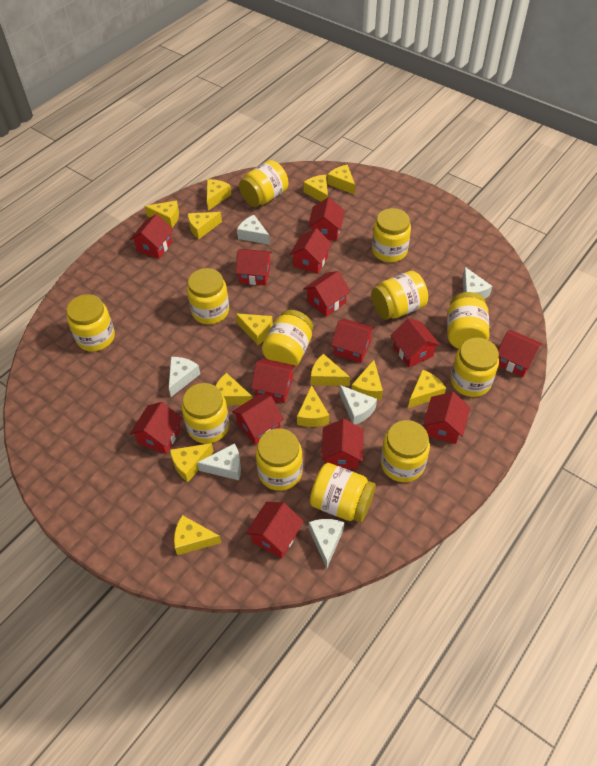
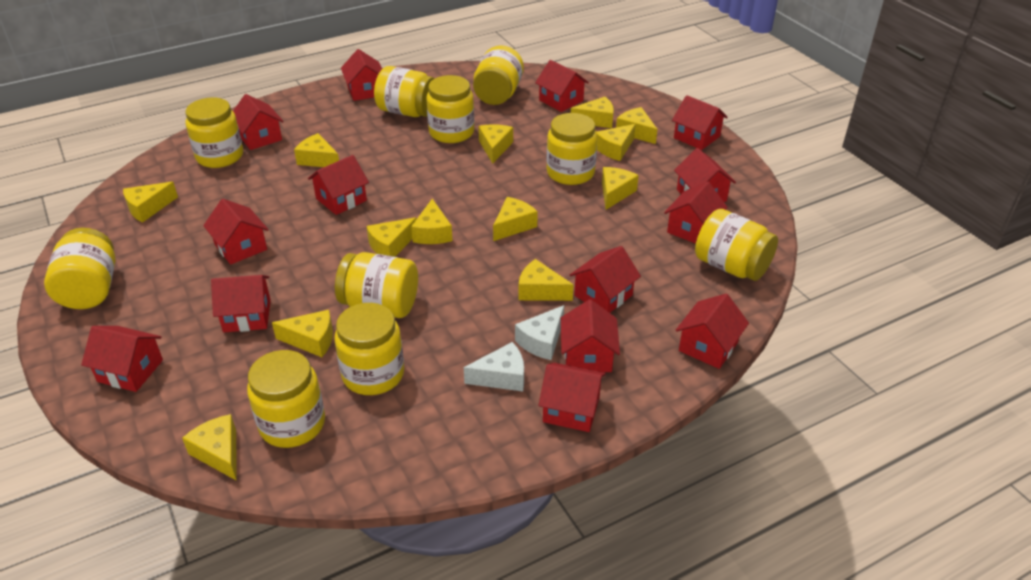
white cheese: 6 -> 2
yellow jar: 12 -> 10

